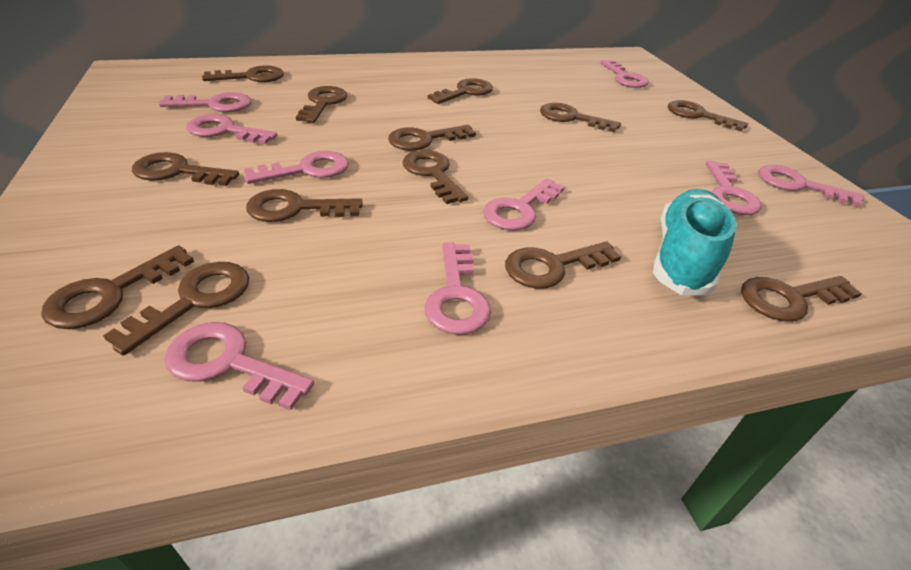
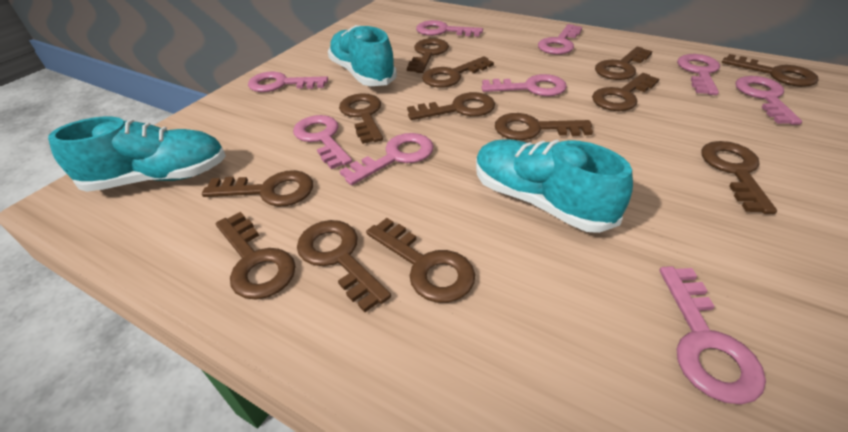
turquoise shoe: 1 -> 3

